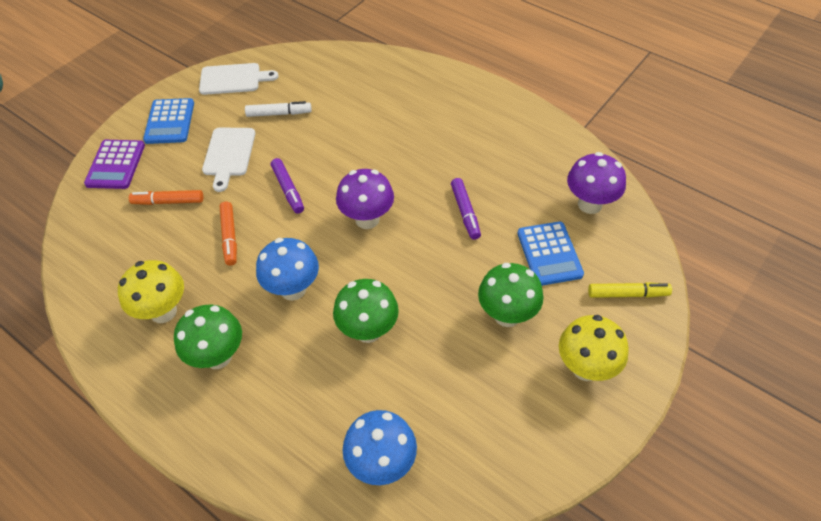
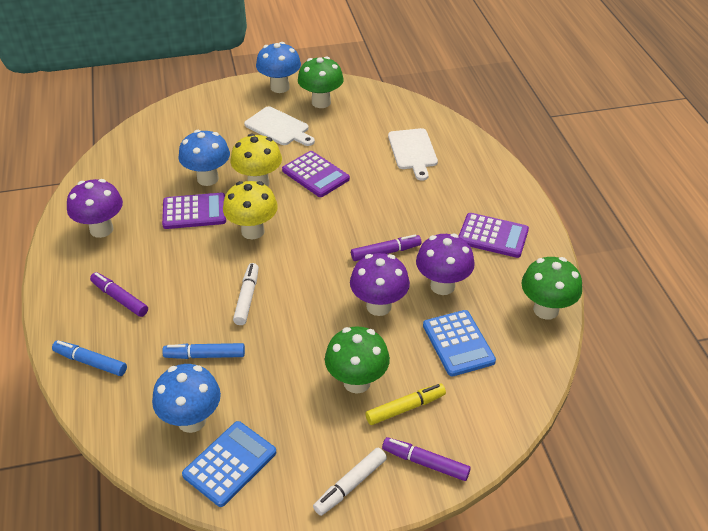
blue marker: 0 -> 2
blue mushroom: 2 -> 3
orange marker: 2 -> 0
purple calculator: 1 -> 3
purple marker: 2 -> 3
purple mushroom: 2 -> 3
white marker: 1 -> 2

